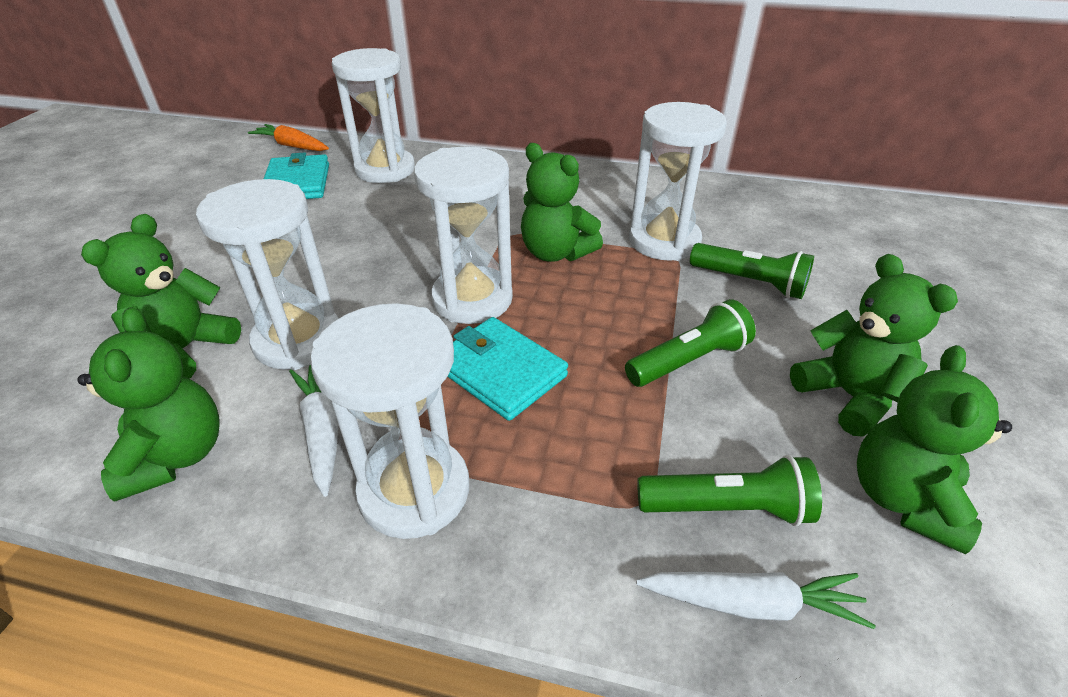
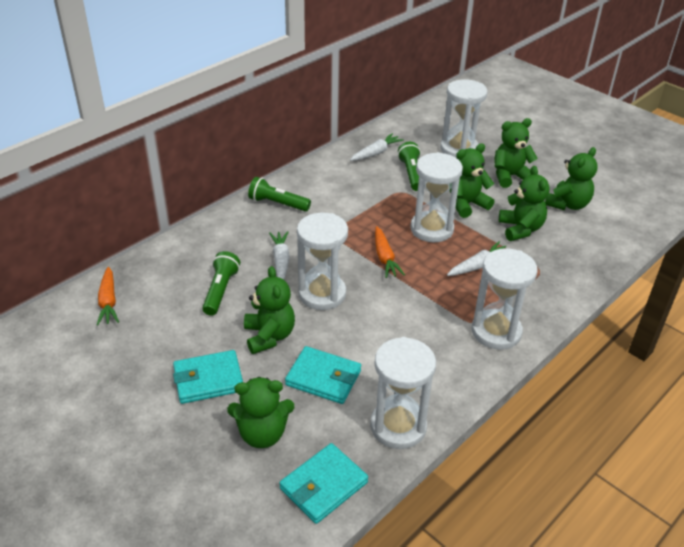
green teddy bear: 5 -> 6
orange carrot: 1 -> 2
turquoise wallet: 2 -> 3
white carrot: 2 -> 3

